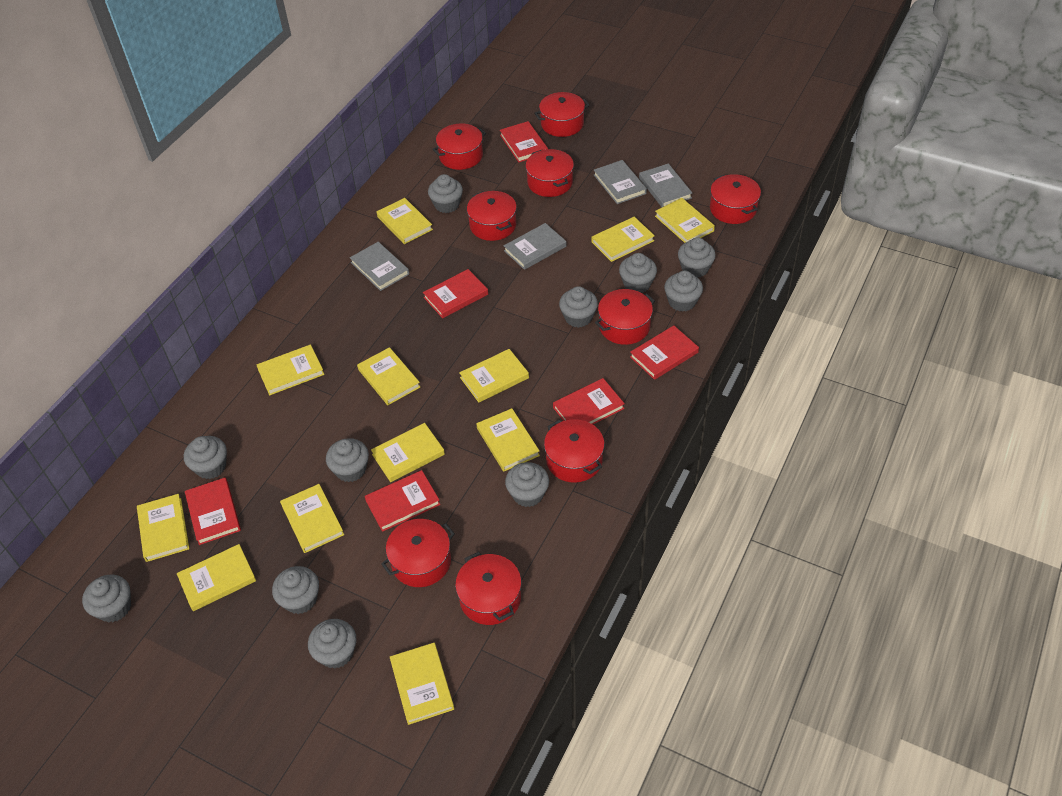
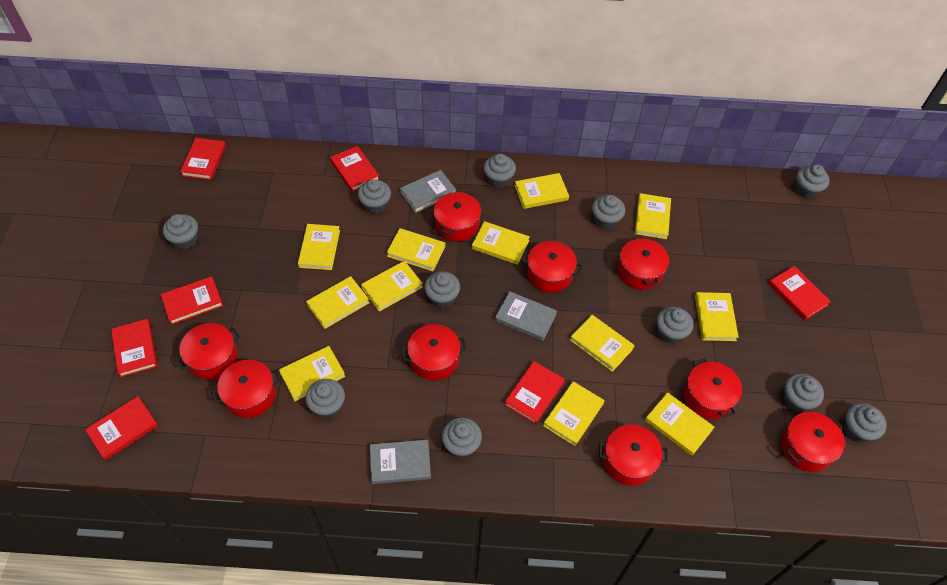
grey book: 4 -> 3
red book: 6 -> 7

